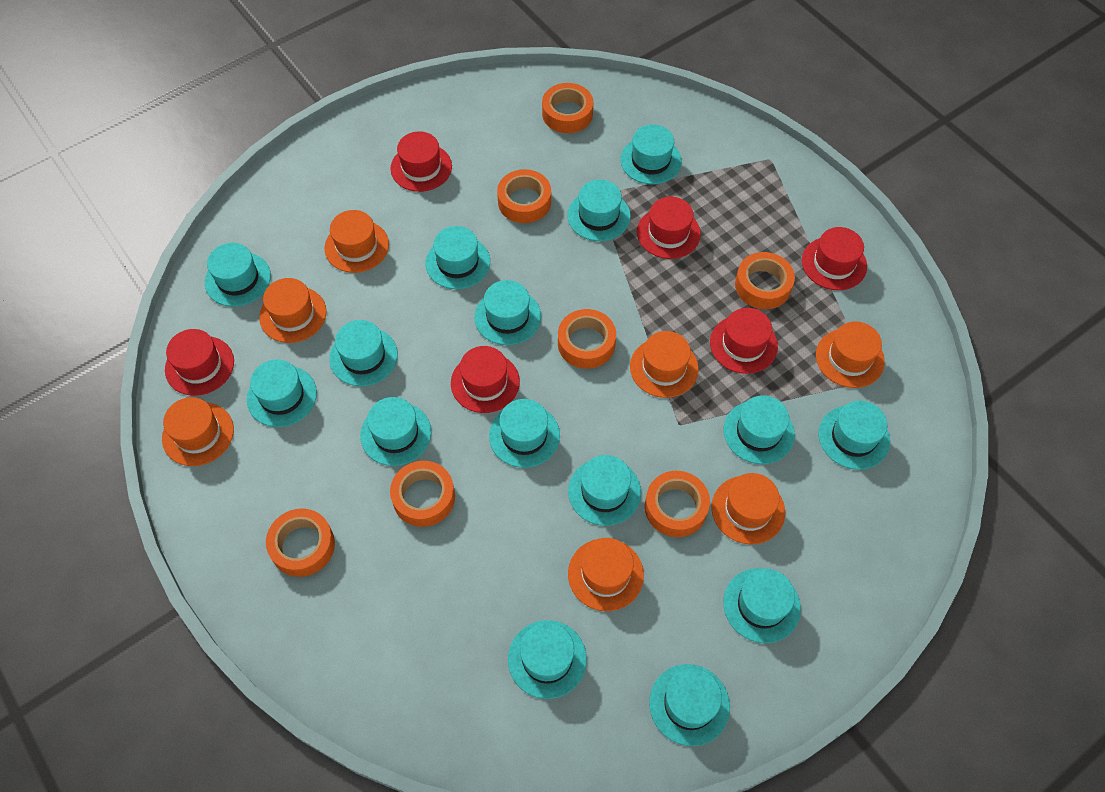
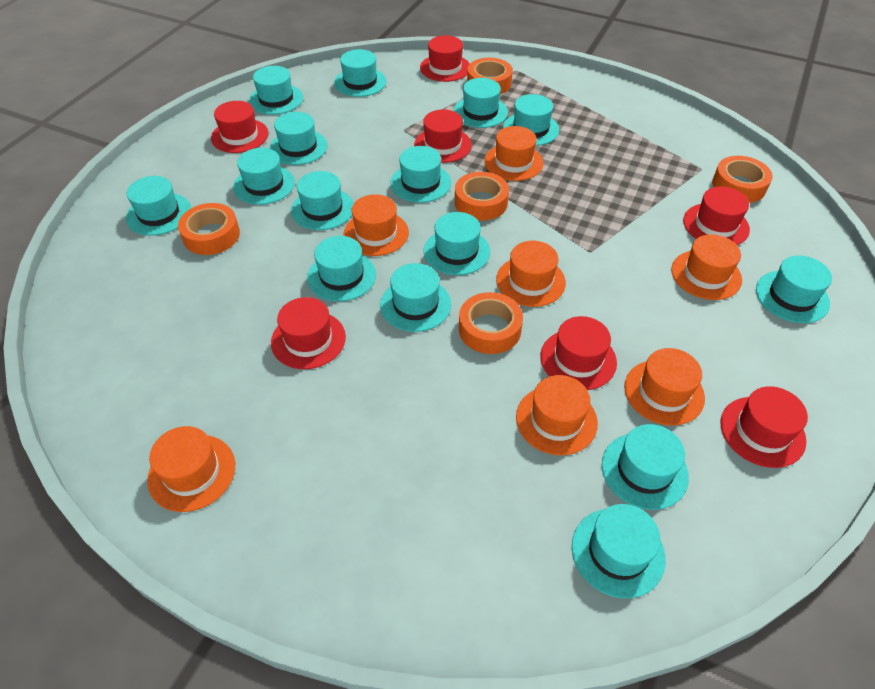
orange tape: 7 -> 5
red hat: 6 -> 7

